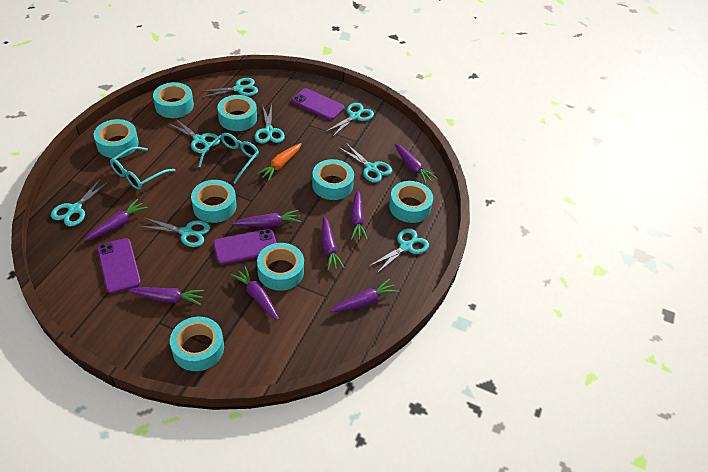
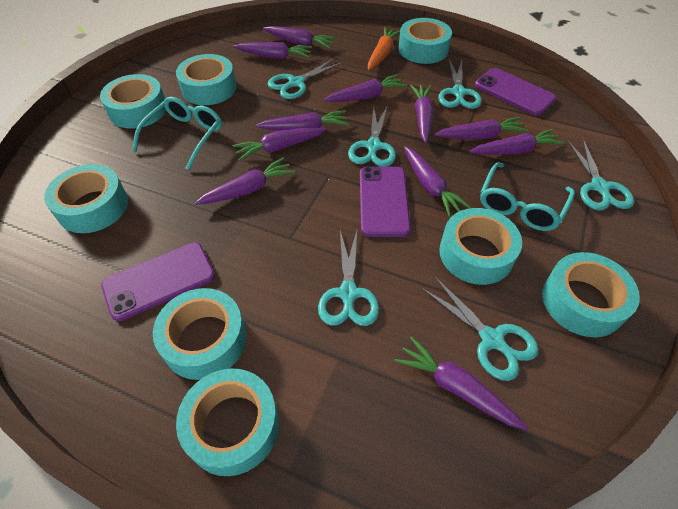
purple carrot: 8 -> 11
turquoise scissors: 8 -> 6

